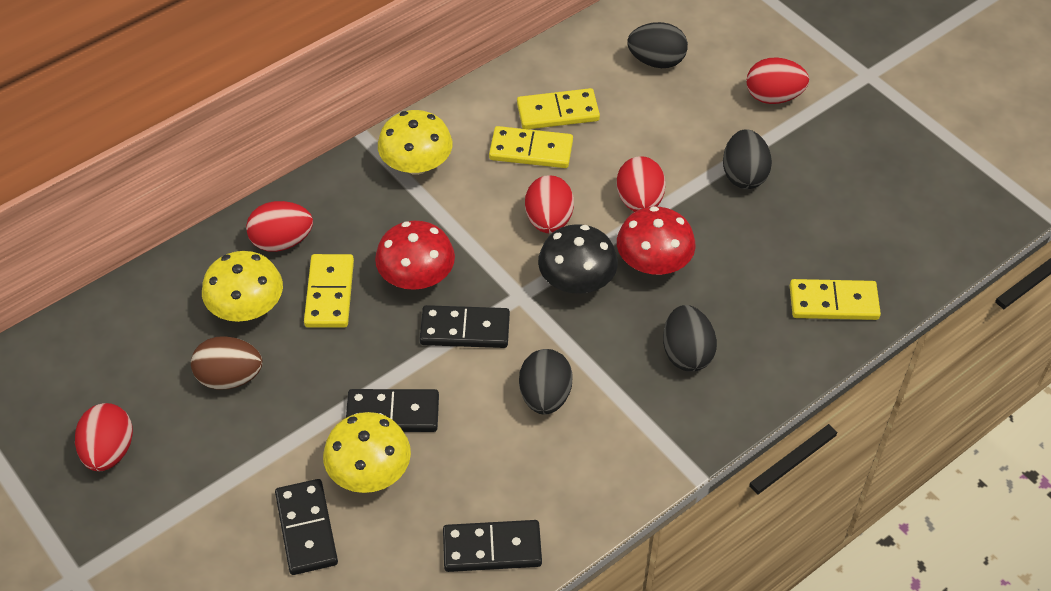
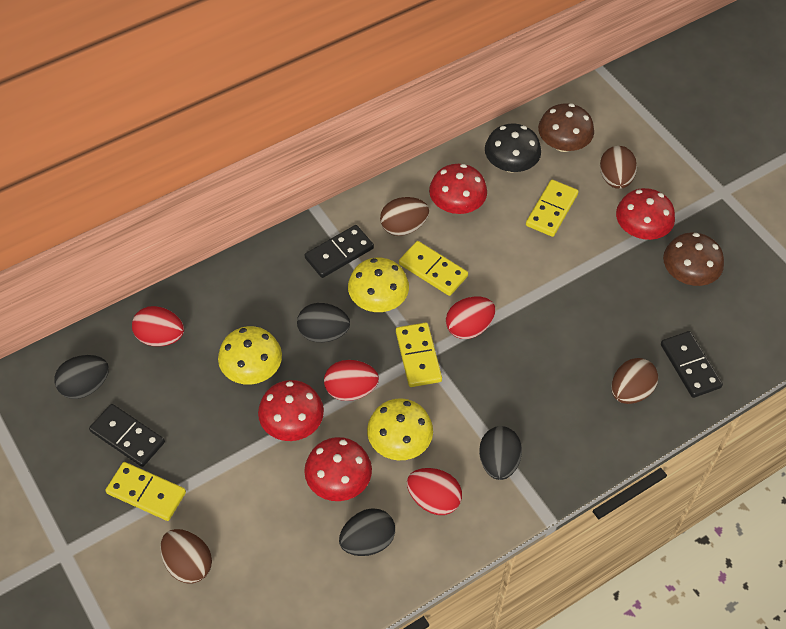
black domino: 4 -> 3
brown egg: 1 -> 4
brown mushroom: 0 -> 2
red egg: 5 -> 4
red mushroom: 2 -> 4

